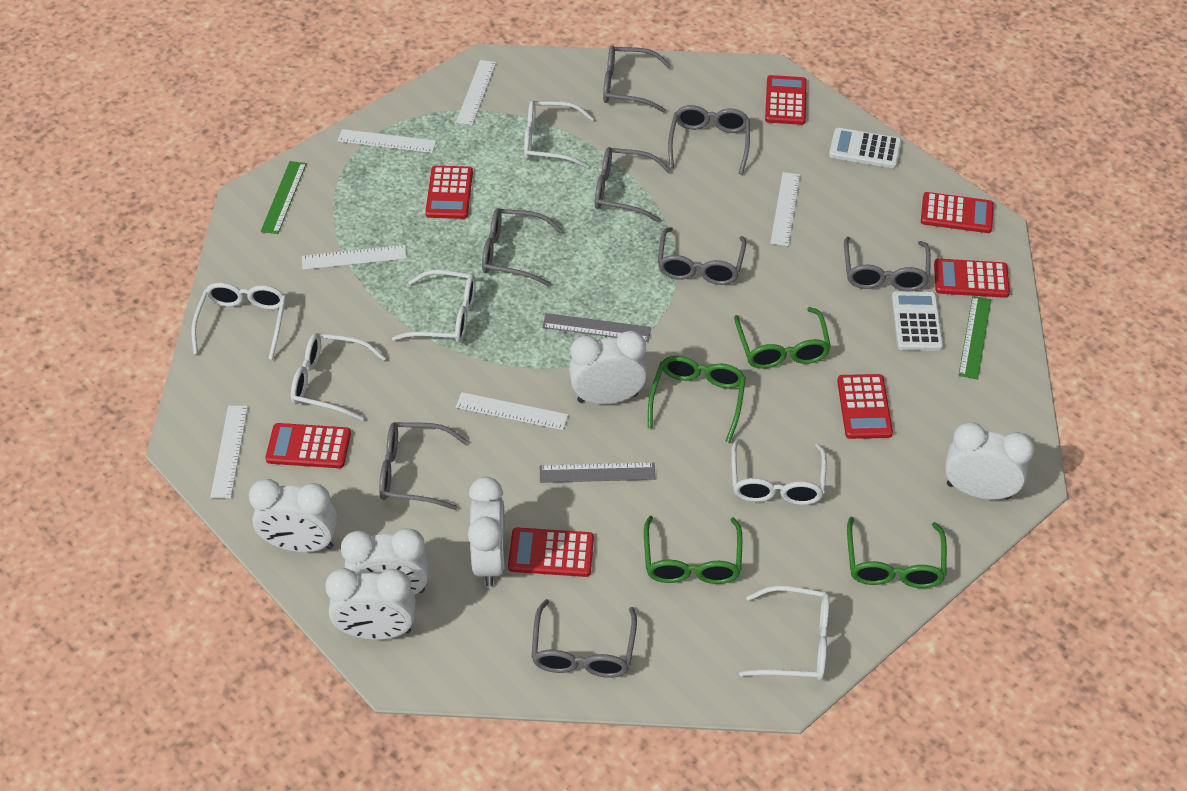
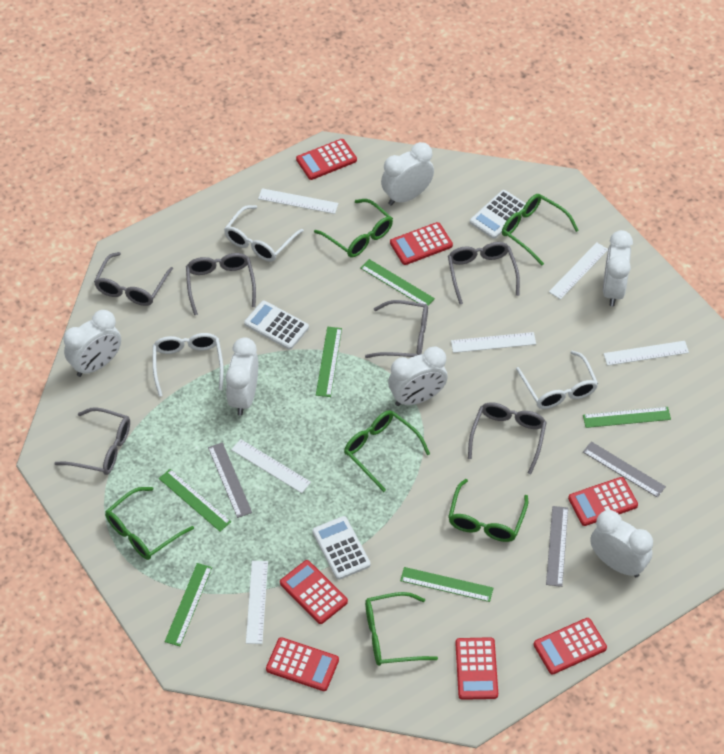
green glasses: 4 -> 6
green ruler: 2 -> 6
grey glasses: 8 -> 6
grey ruler: 2 -> 3
white calculator: 2 -> 3
white glasses: 6 -> 3

